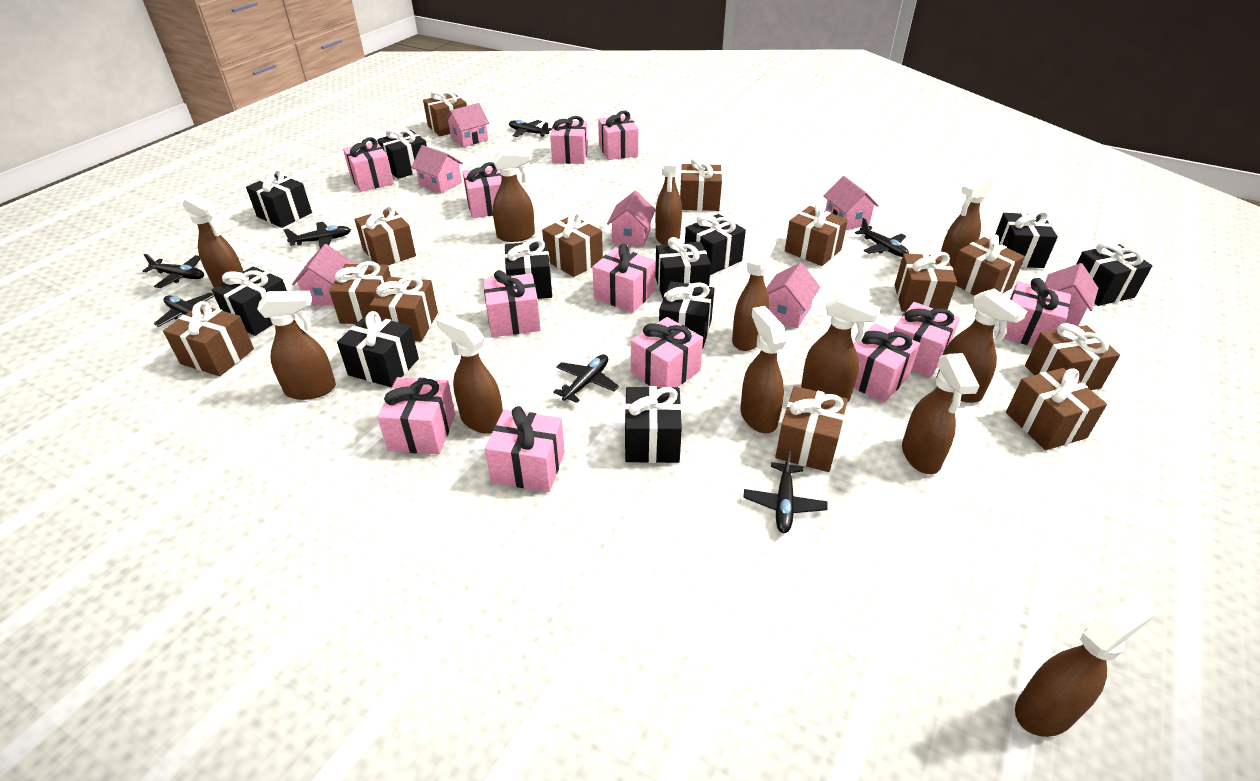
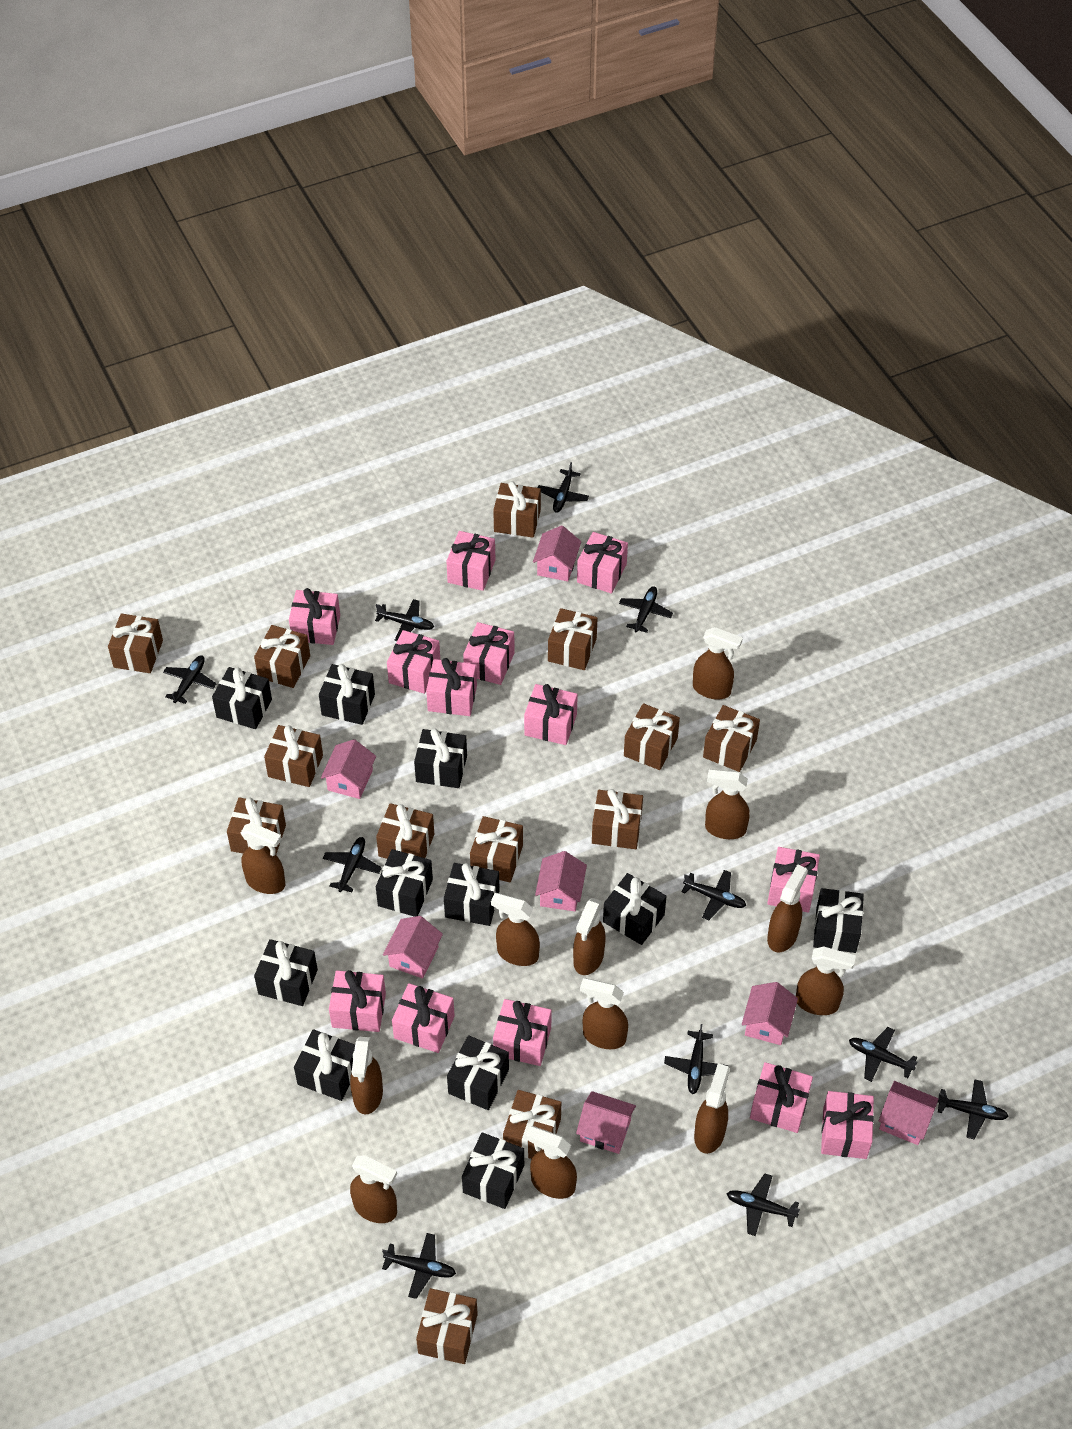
black plane: 7 -> 11
pink gift: 12 -> 13

